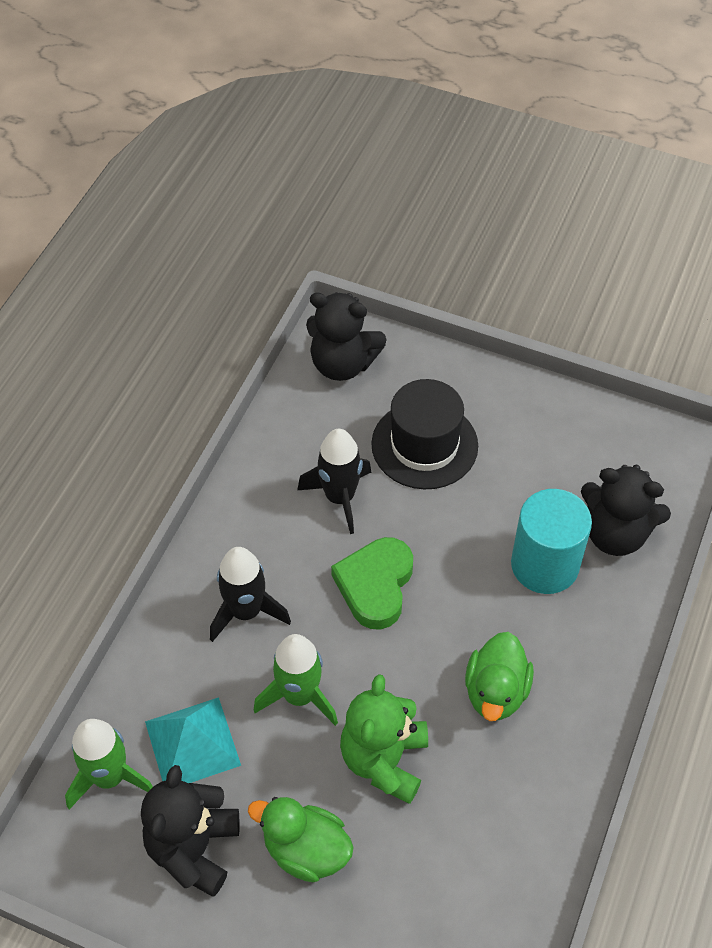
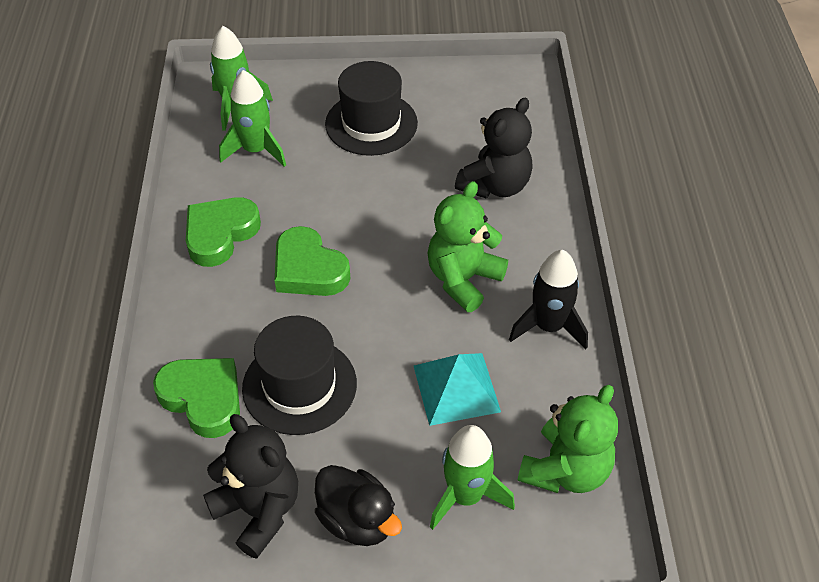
black duck: 0 -> 1
black hat: 1 -> 2
black rocket: 2 -> 1
black teddy bear: 3 -> 2
green duck: 2 -> 0
green heart: 1 -> 3
green rocket: 2 -> 3
green teddy bear: 1 -> 2
turquoise cylinder: 1 -> 0

